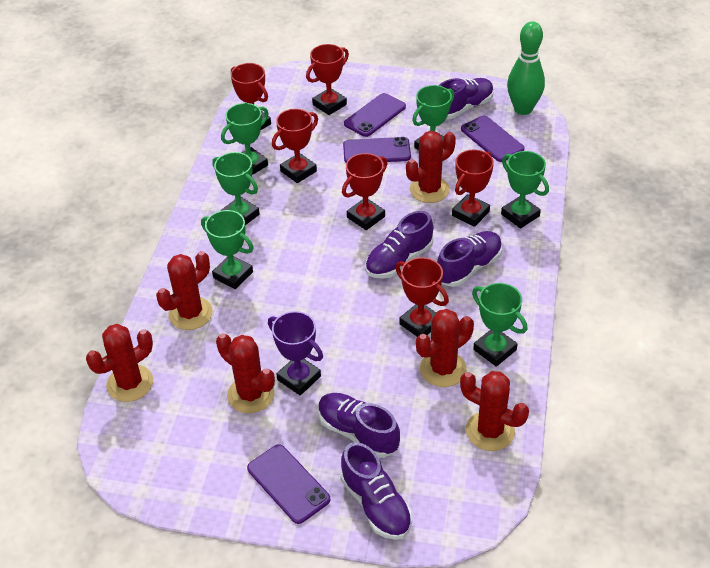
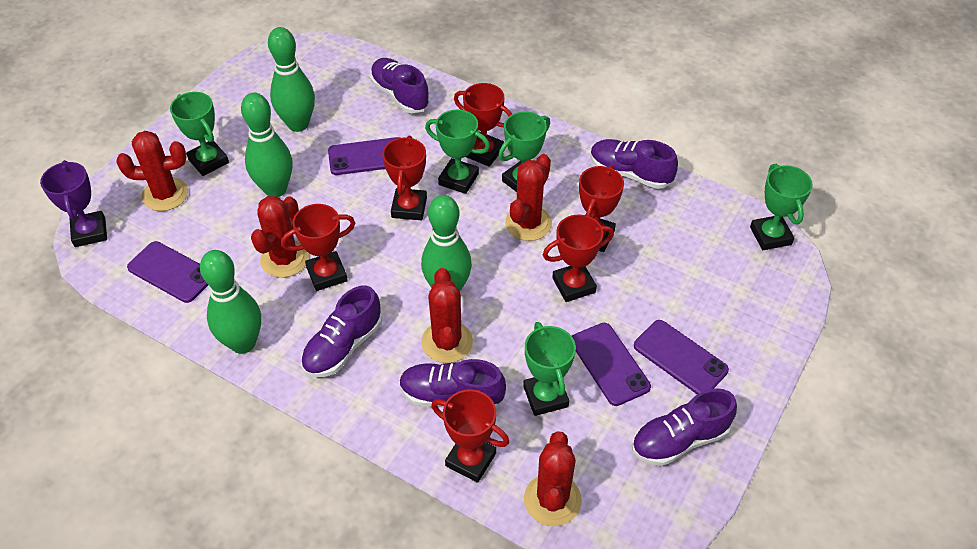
green bowling pin: 1 -> 4
green trophy: 6 -> 5
red cactus: 6 -> 5

